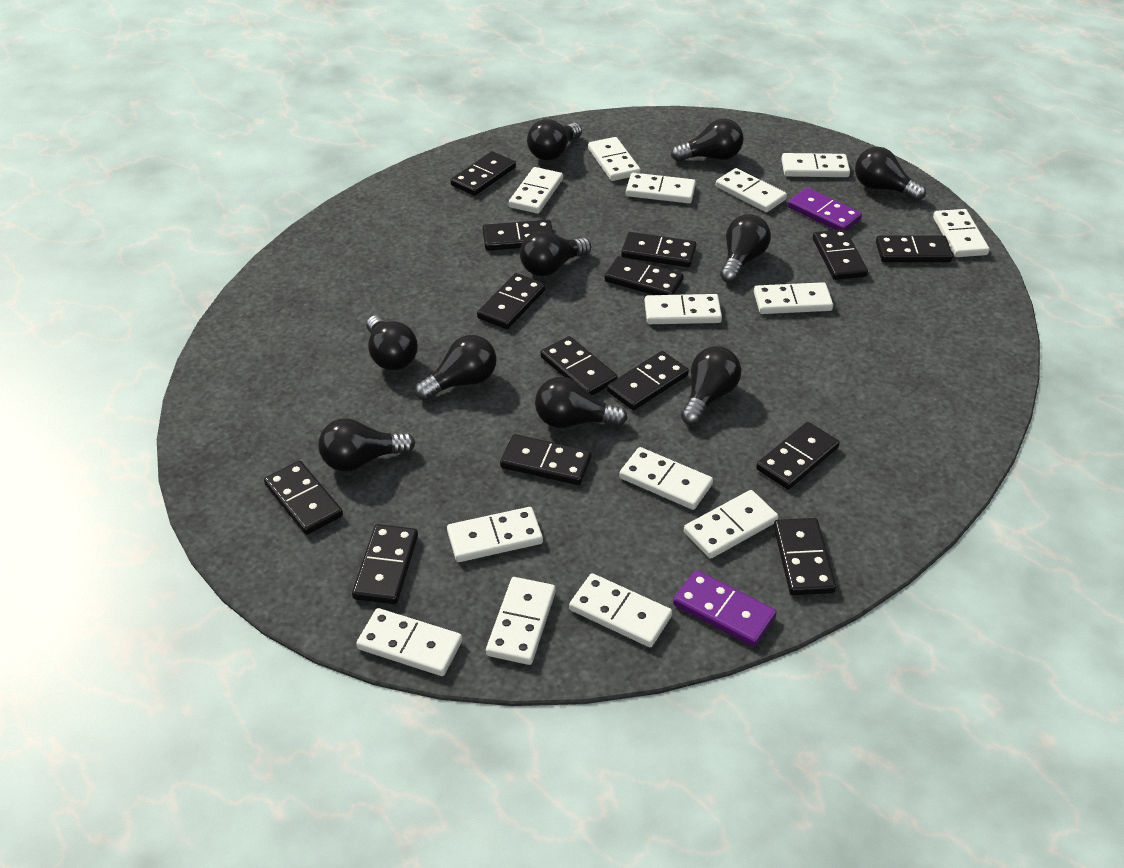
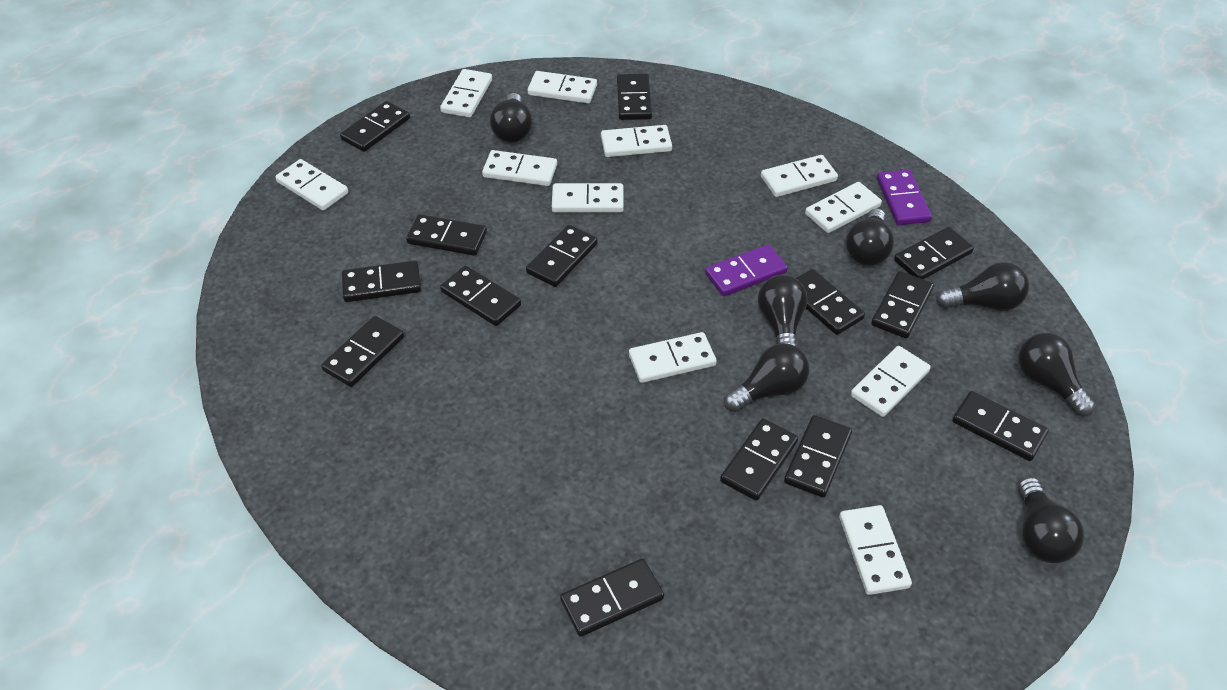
black light bulb: 10 -> 7
white domino: 14 -> 11

